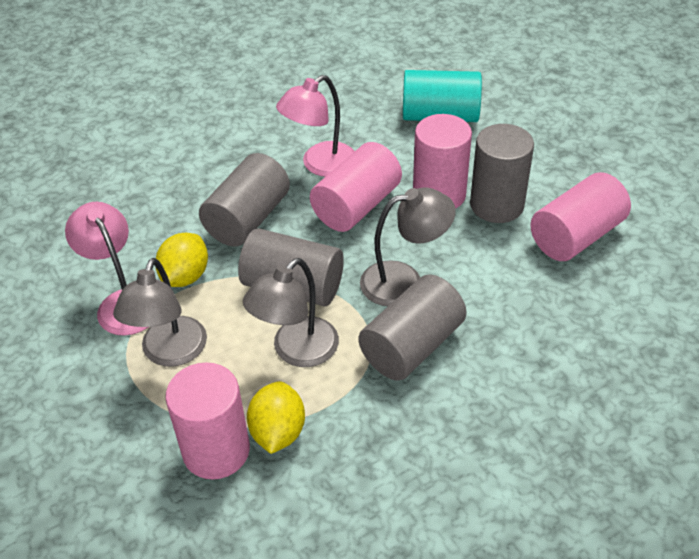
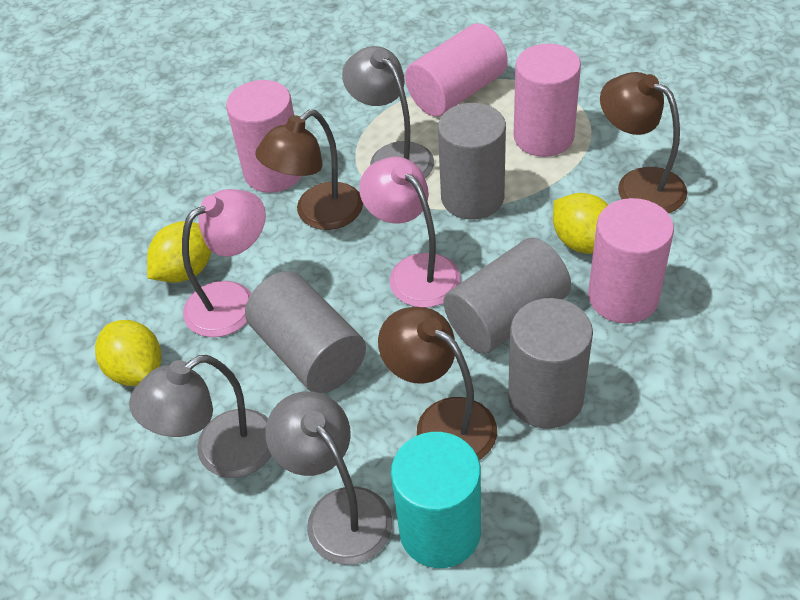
brown lamp: 0 -> 3
yellow lemon: 2 -> 3

